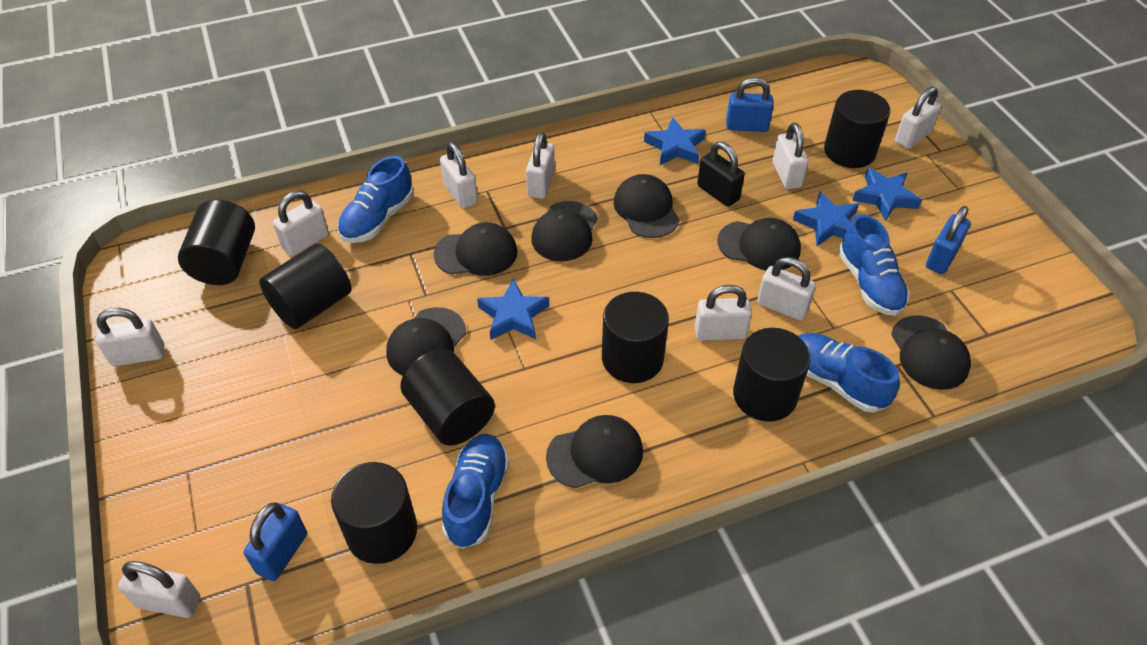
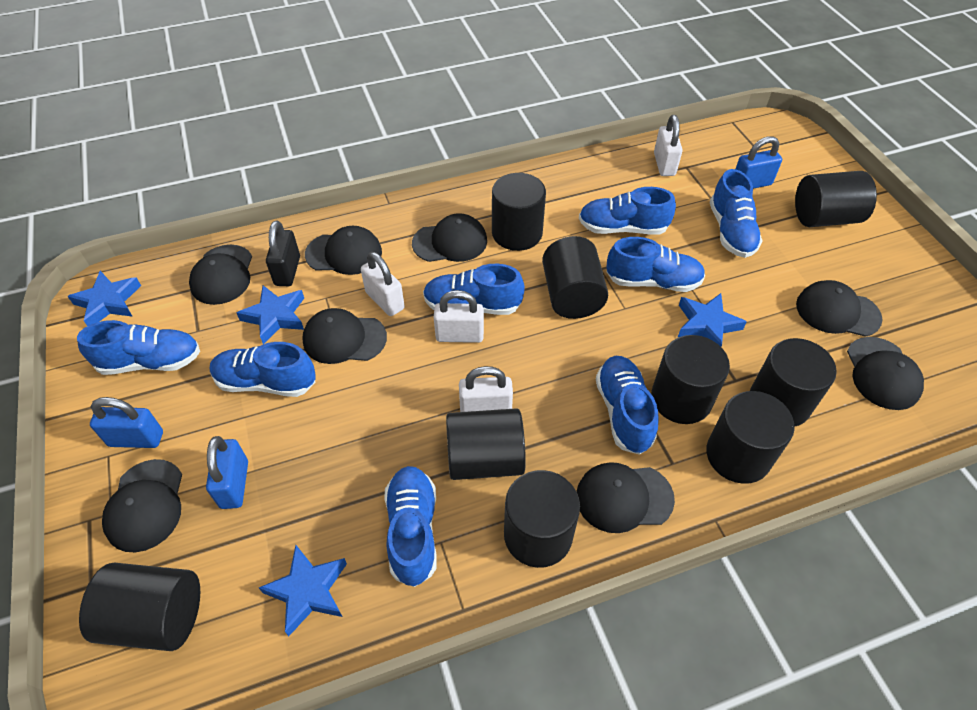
black cap: 7 -> 8
black cylinder: 7 -> 9
blue shoe: 4 -> 8
white padlock: 9 -> 4

